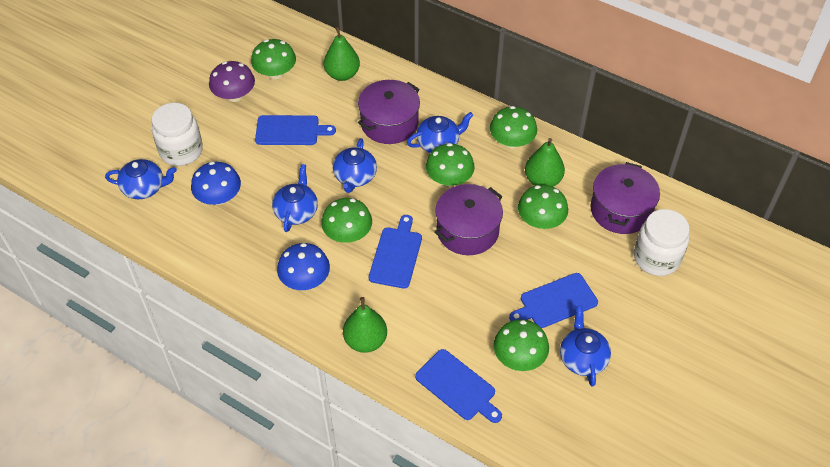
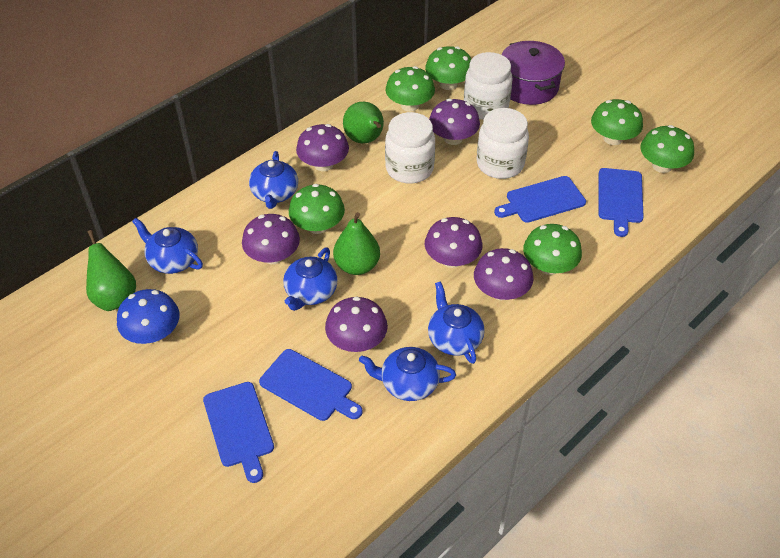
blue mushroom: 2 -> 1
purple mushroom: 1 -> 6
purple pot: 3 -> 1
white jar: 2 -> 3

